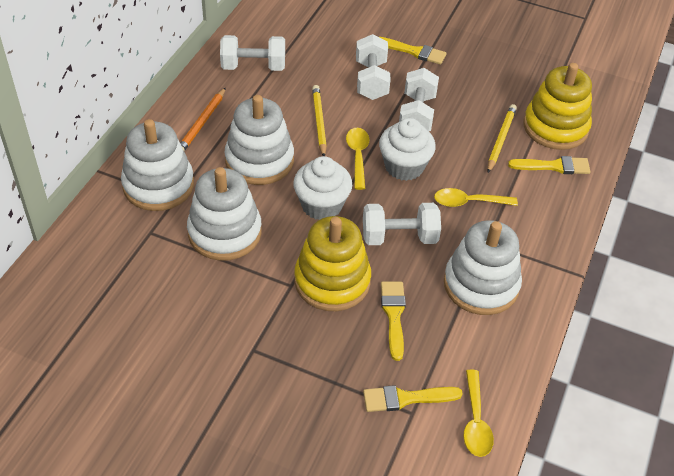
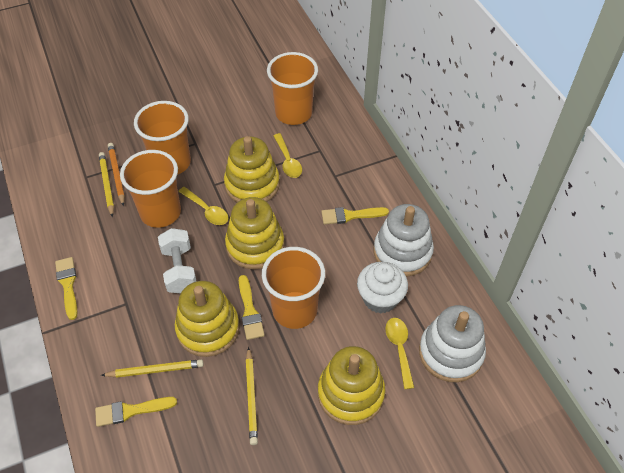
orange cup: 0 -> 4
white cupcake: 2 -> 1
white dumbbell: 4 -> 1
white stacking toy: 4 -> 2
yellow pencil: 2 -> 3
yellow stacking toy: 2 -> 4

